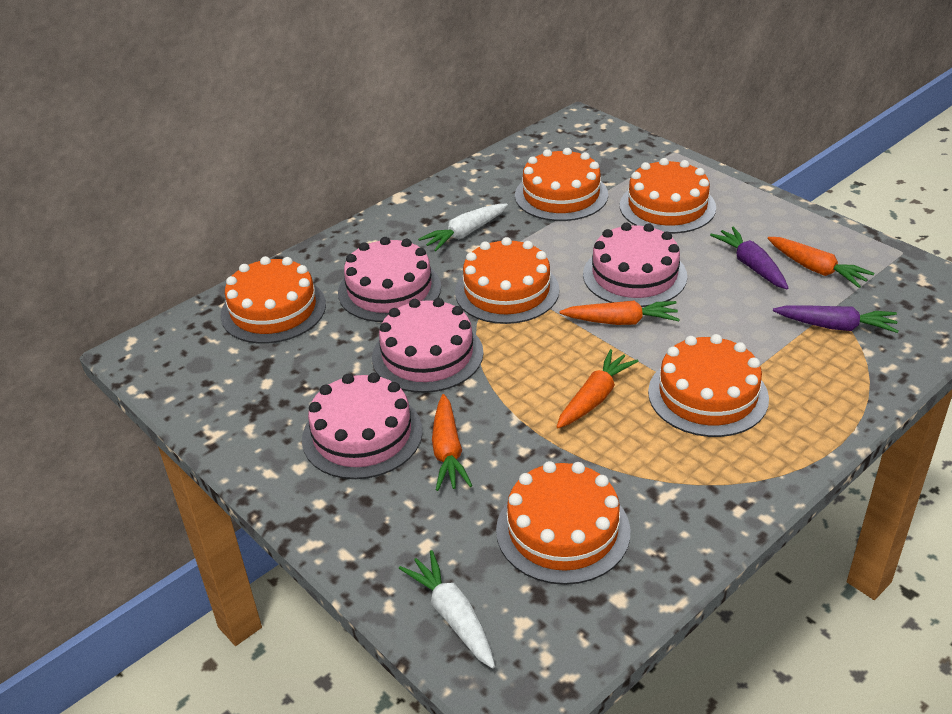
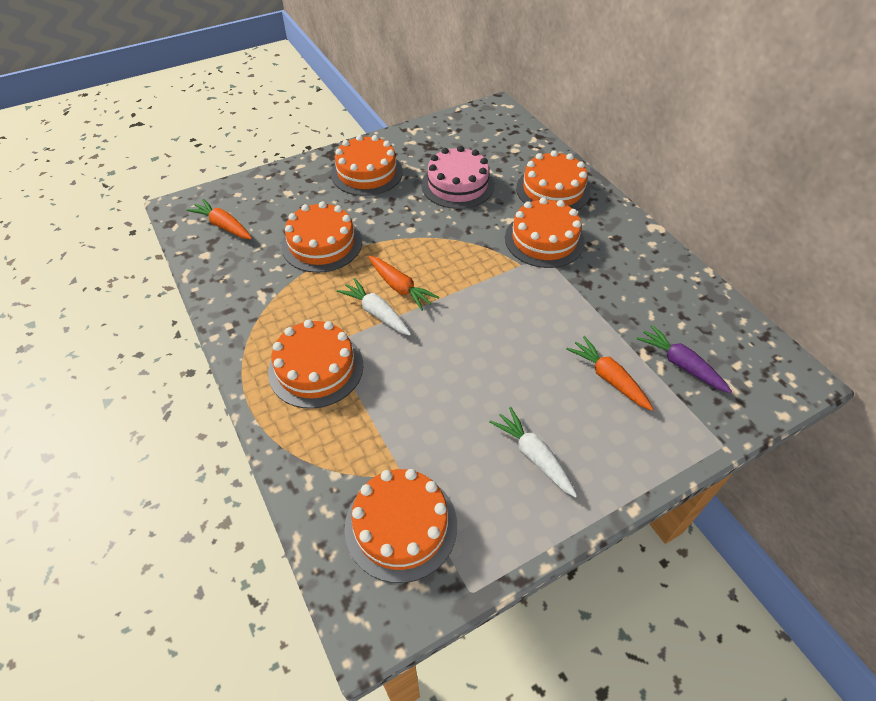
orange carrot: 4 -> 3
pink cake: 4 -> 1
purple carrot: 2 -> 1

